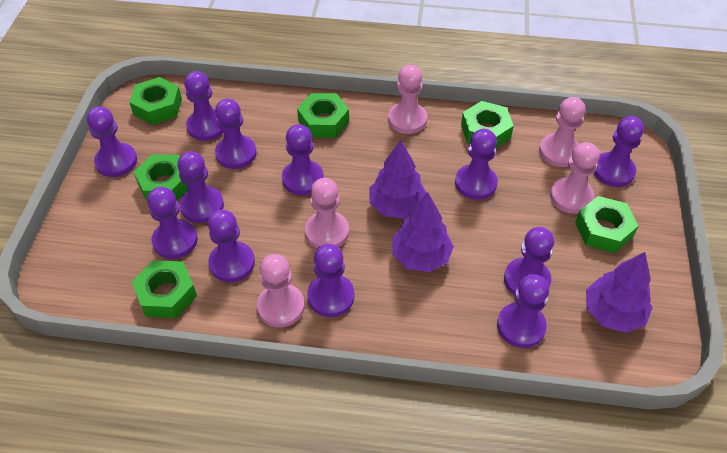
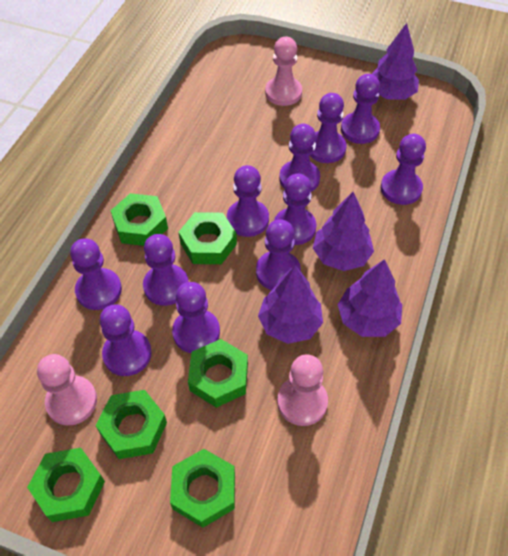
pink pawn: 5 -> 3
purple pawn: 12 -> 11
purple tree: 3 -> 4

